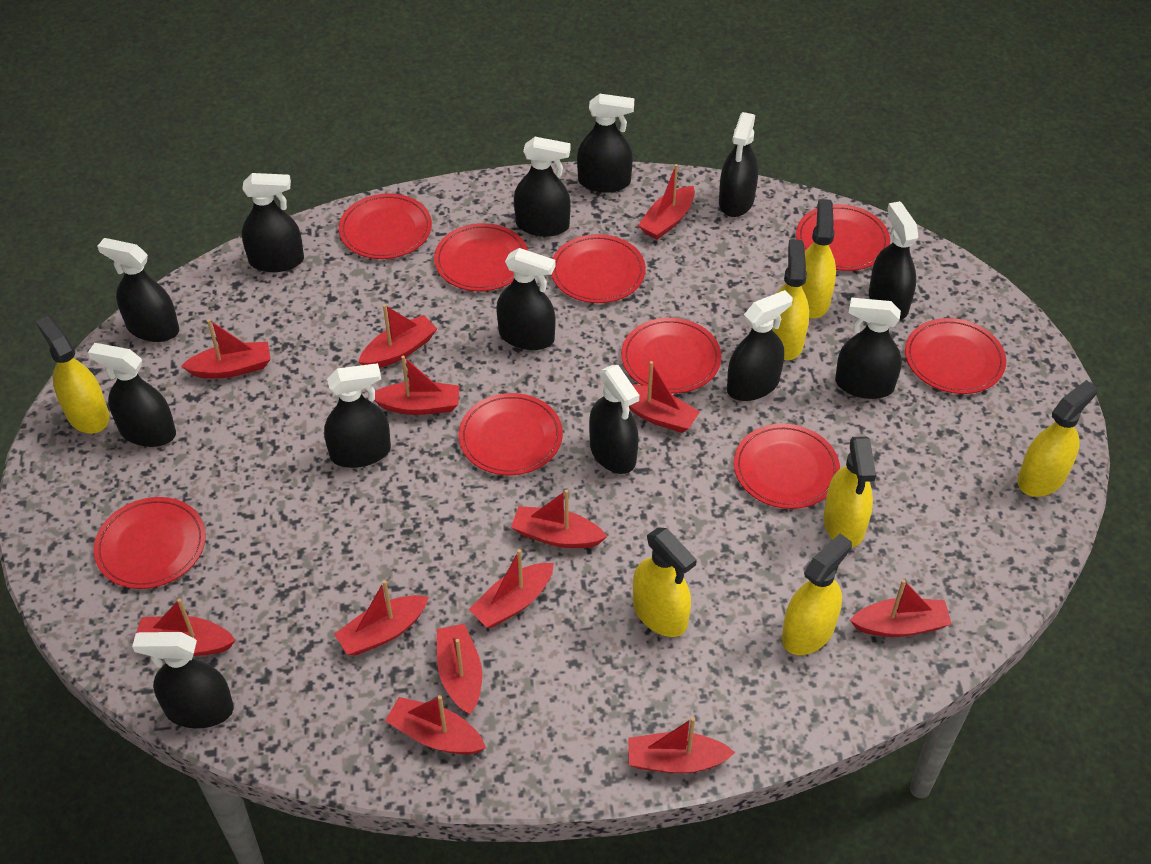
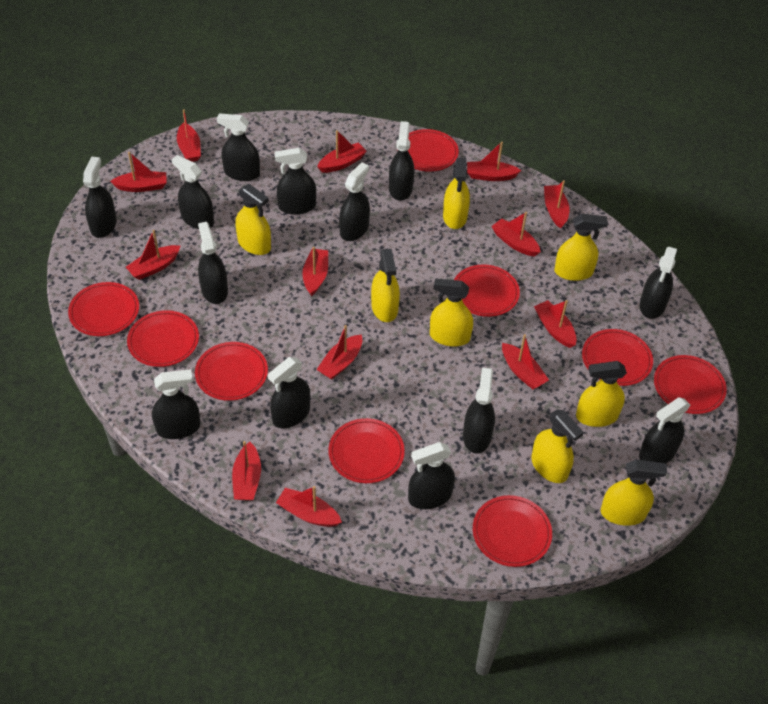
yellow spray bottle: 7 -> 8

